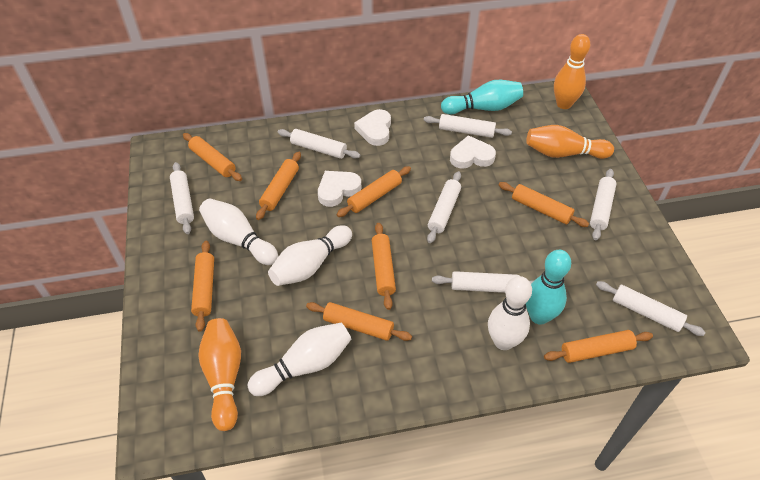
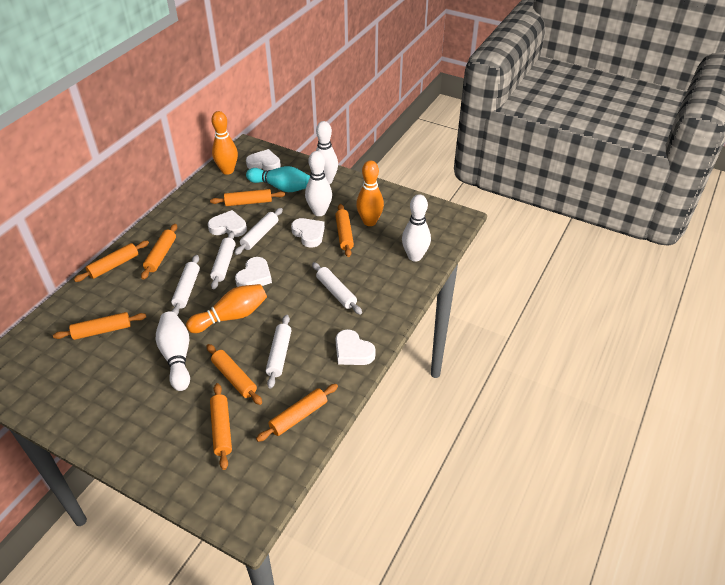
turquoise bowling pin: 2 -> 1
white heart: 3 -> 5
white rolling pin: 7 -> 5

